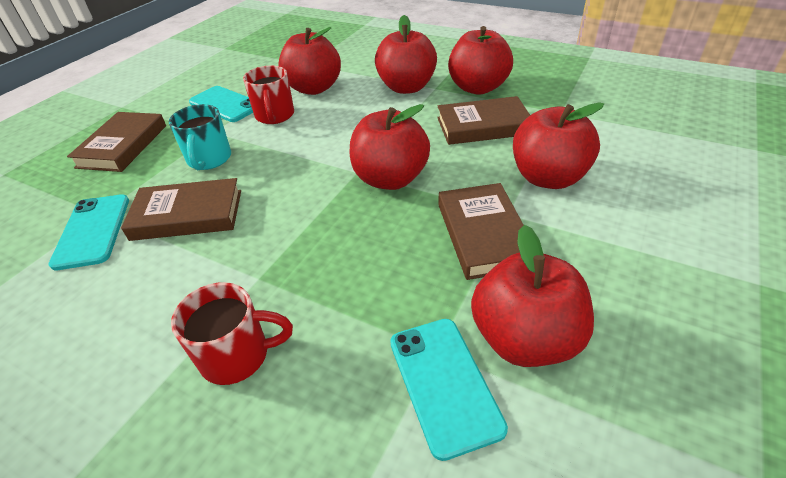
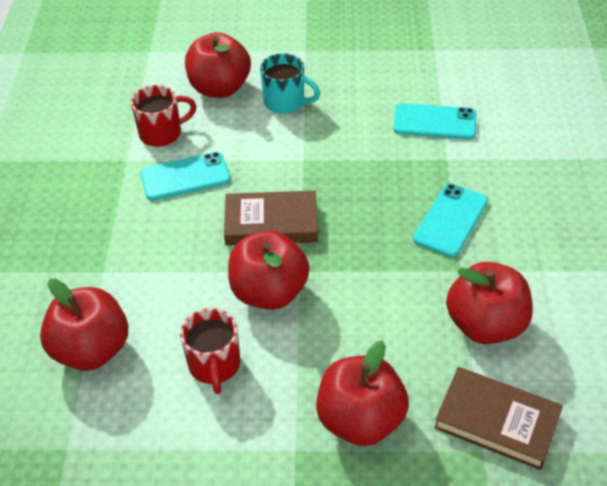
brown book: 4 -> 2
red apple: 6 -> 5

